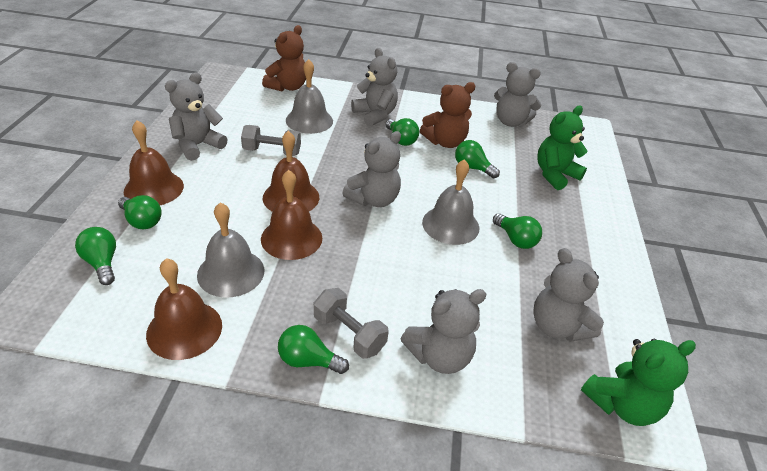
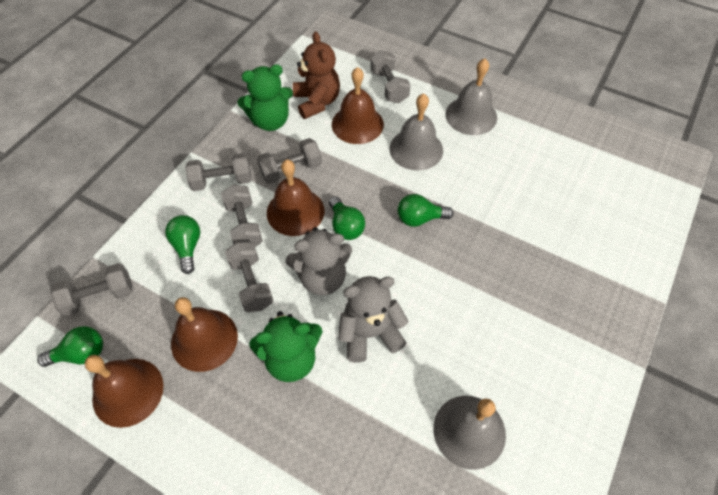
brown teddy bear: 2 -> 1
green light bulb: 6 -> 4
grey dumbbell: 2 -> 6
grey teddy bear: 6 -> 2

